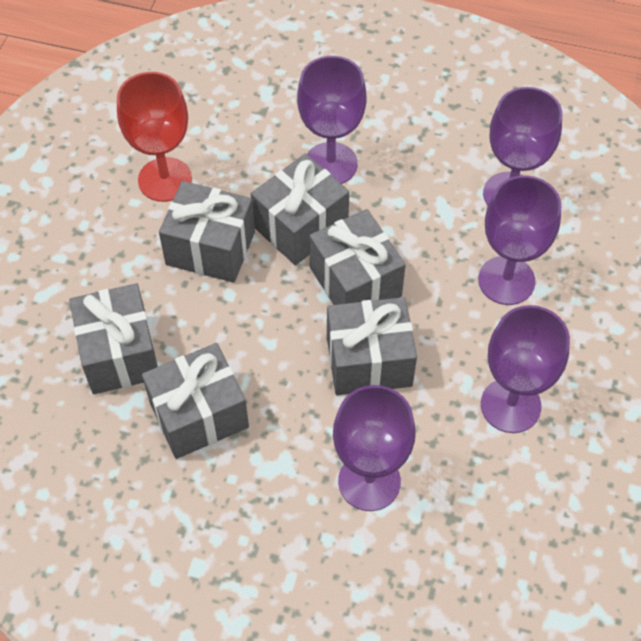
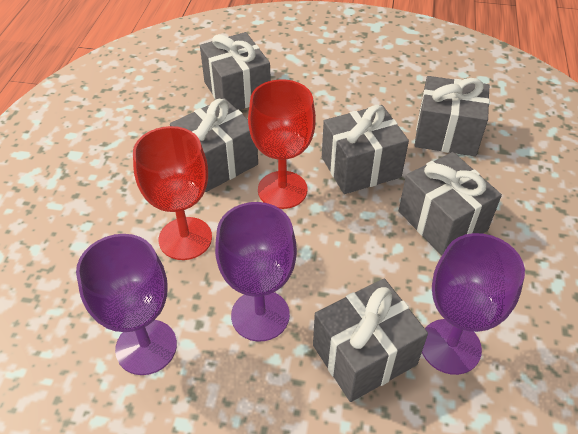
purple goblet: 5 -> 3
red goblet: 1 -> 2

